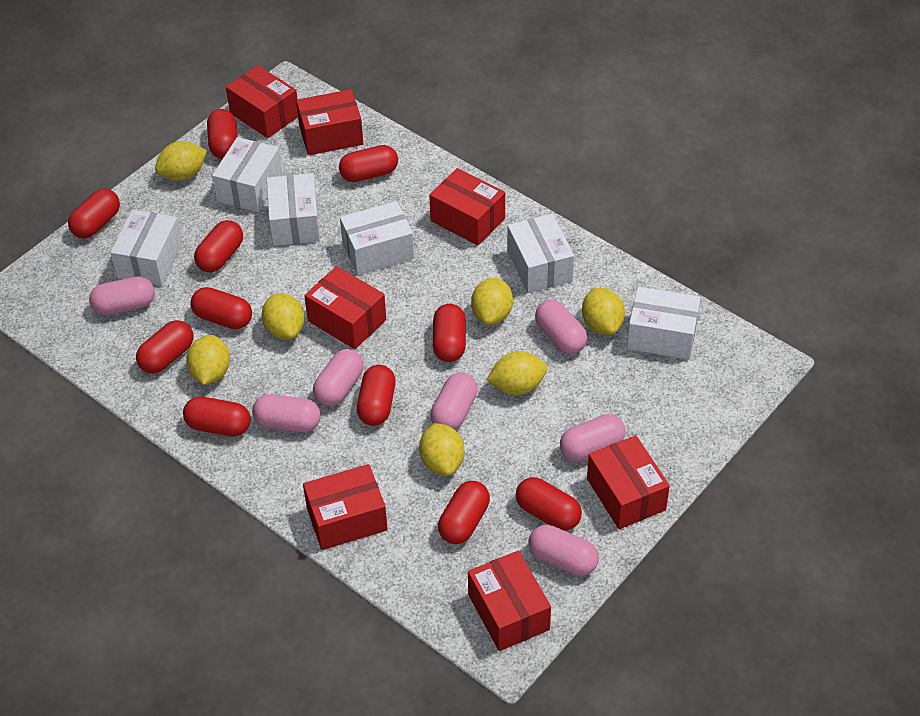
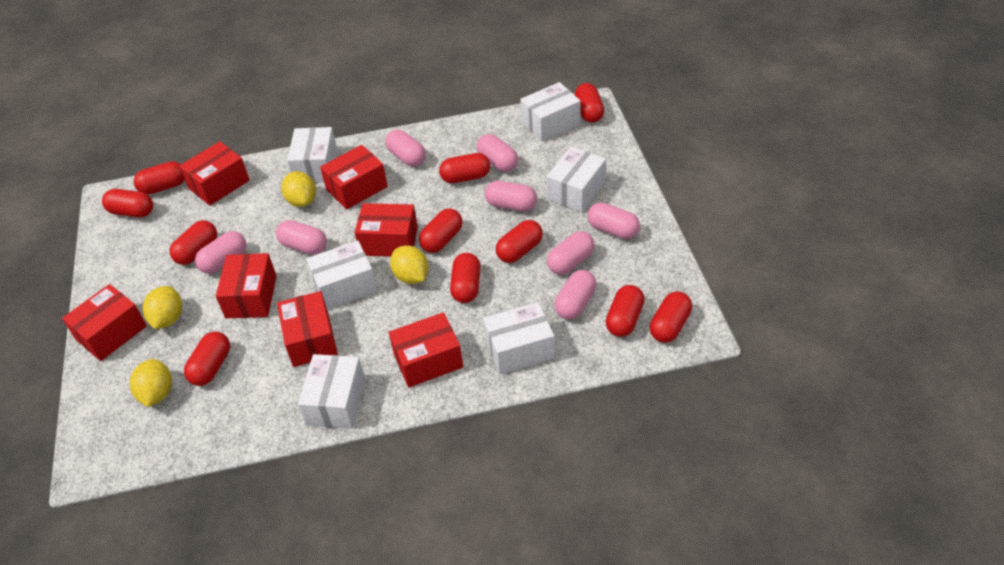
pink capsule: 7 -> 8
yellow lemon: 7 -> 4

